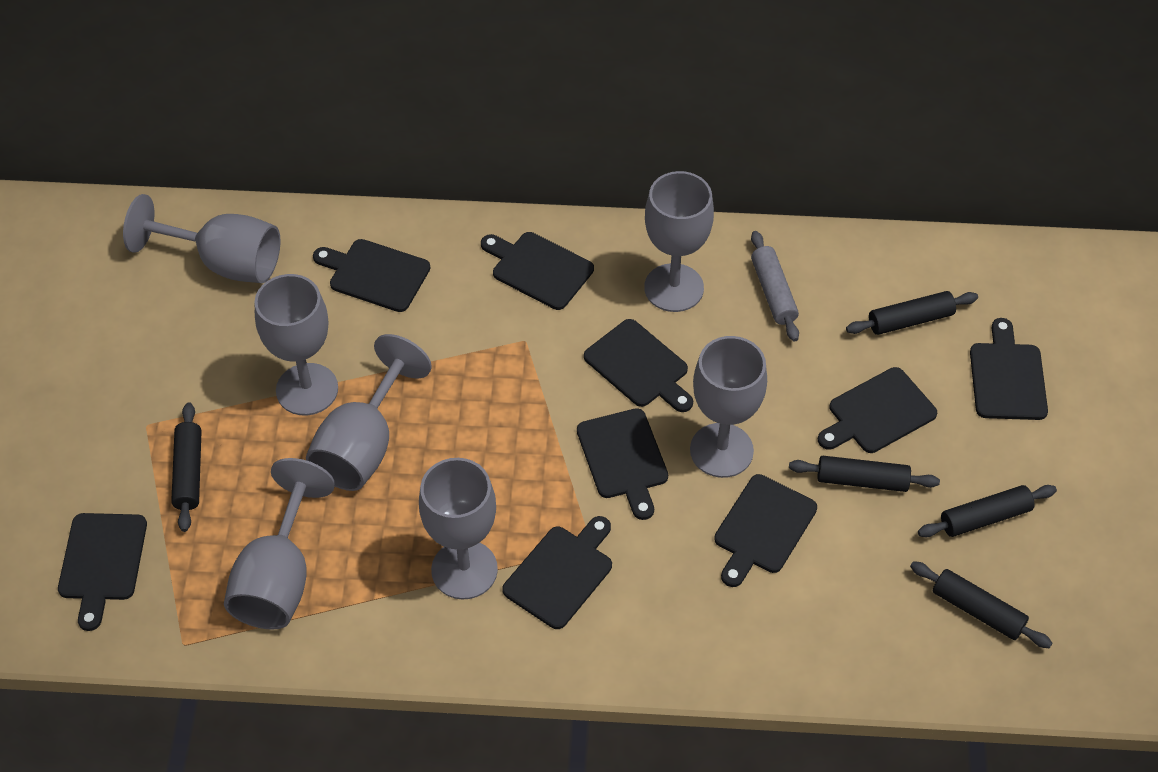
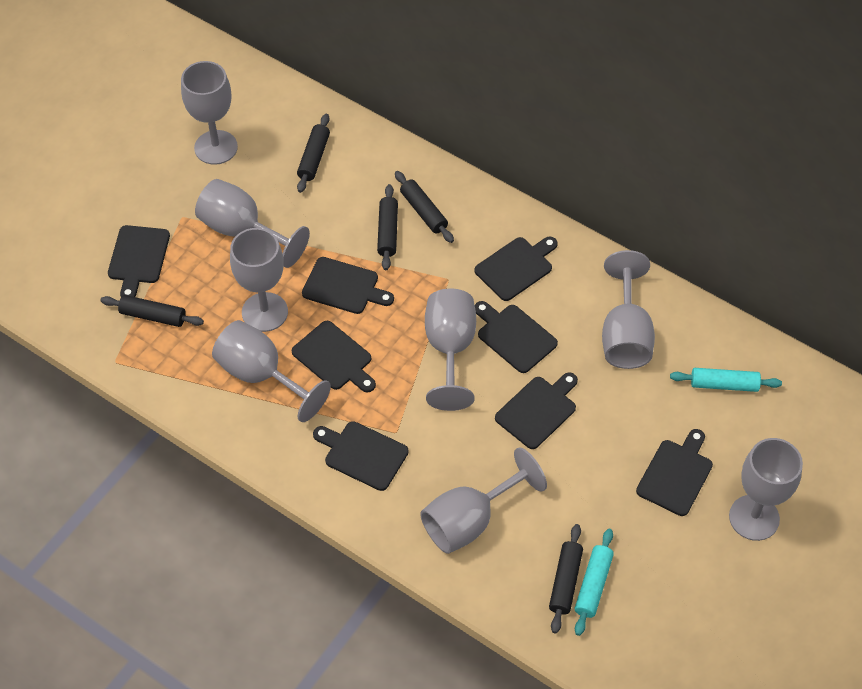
black cutting board: 9 -> 8
grey goblet: 7 -> 8
grey rolling pin: 1 -> 0
turquoise rolling pin: 0 -> 2

